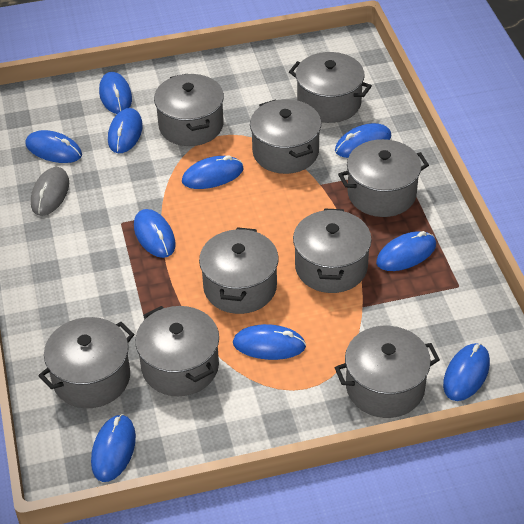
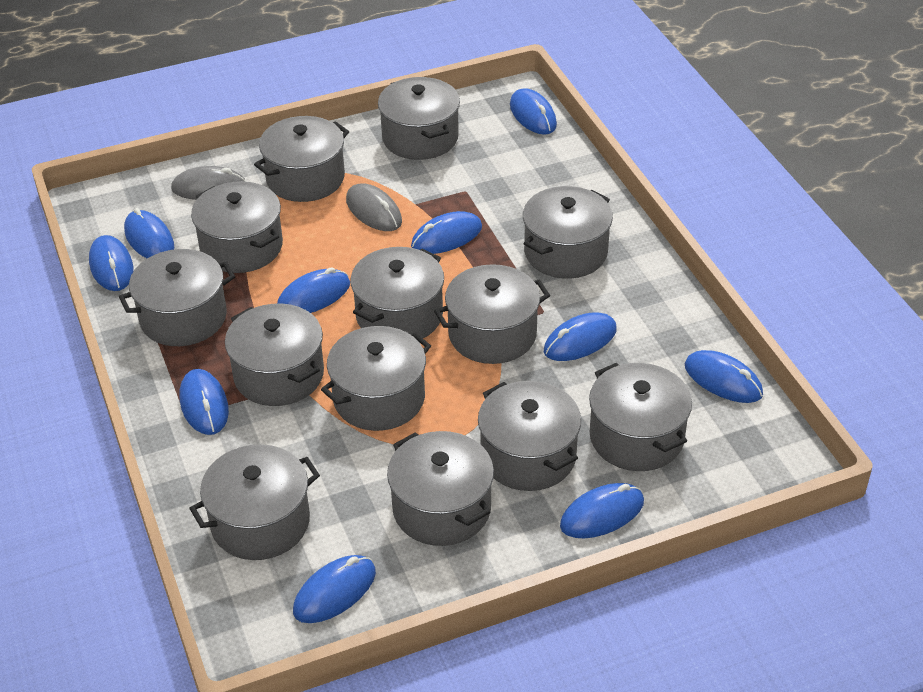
grey mouse: 1 -> 2
grey pot: 9 -> 13

